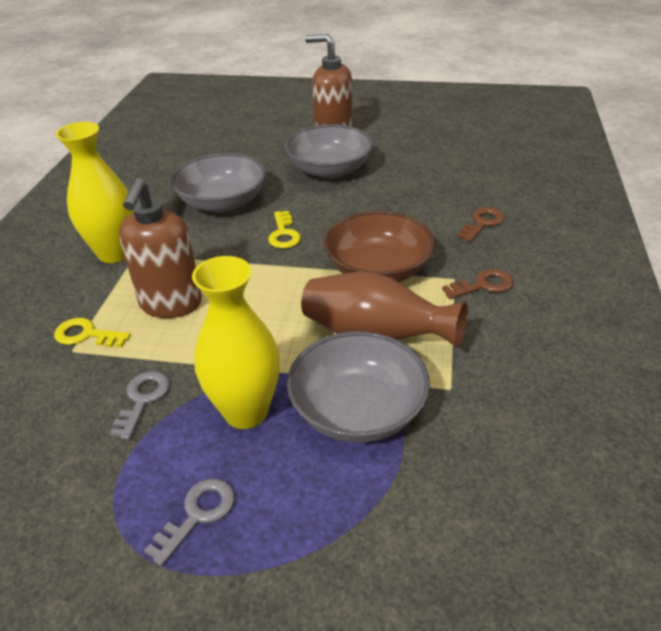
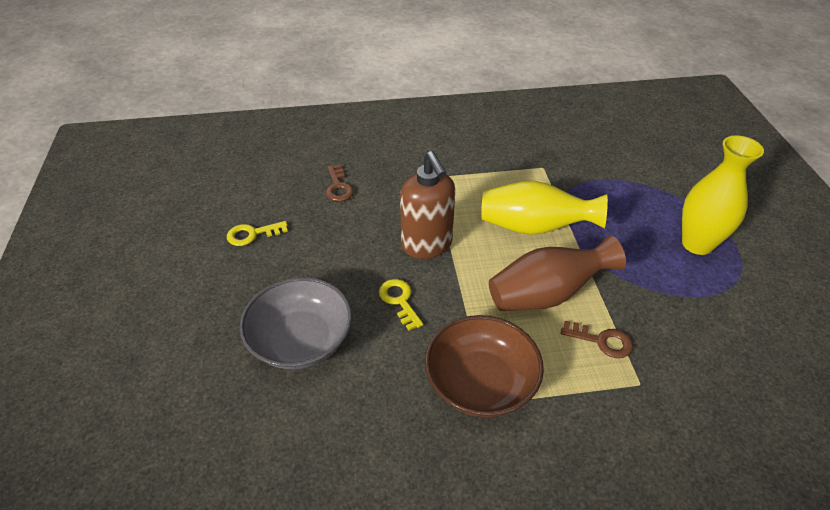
brown soap dispenser: 2 -> 1
grey bowl: 3 -> 1
grey key: 2 -> 0

